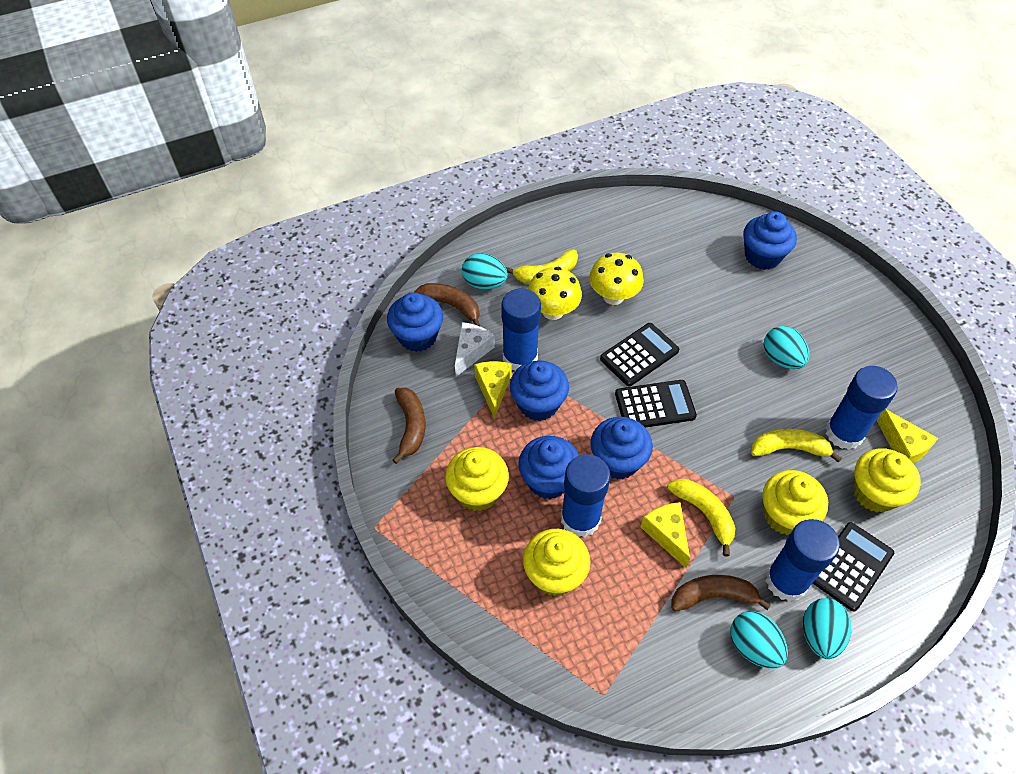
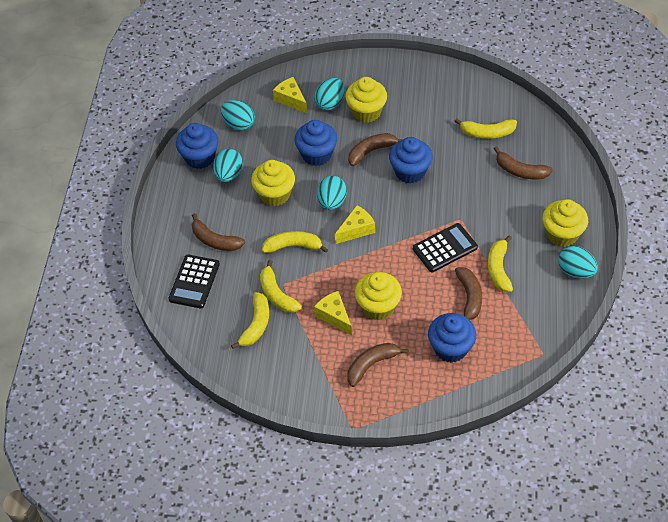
black calculator: 3 -> 2
blue cupcake: 5 -> 4
blue glue stick: 4 -> 0
brown banana: 3 -> 5
turquoise egg: 4 -> 5
white cheese: 1 -> 0
yellow banana: 3 -> 5
yellow mushroom: 2 -> 0

